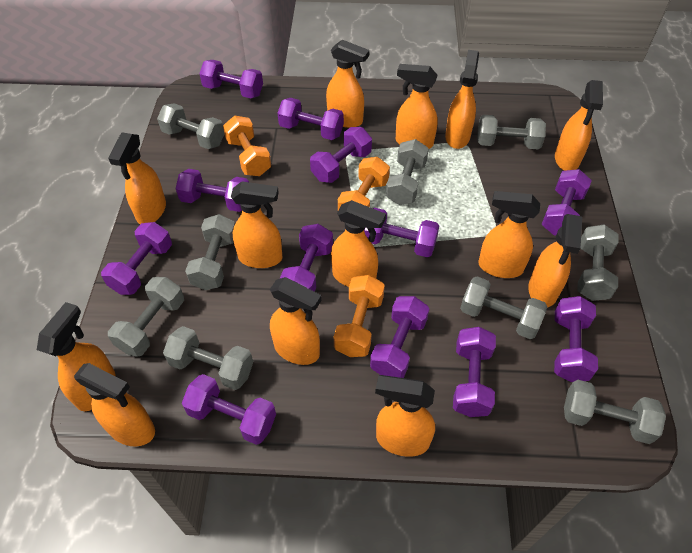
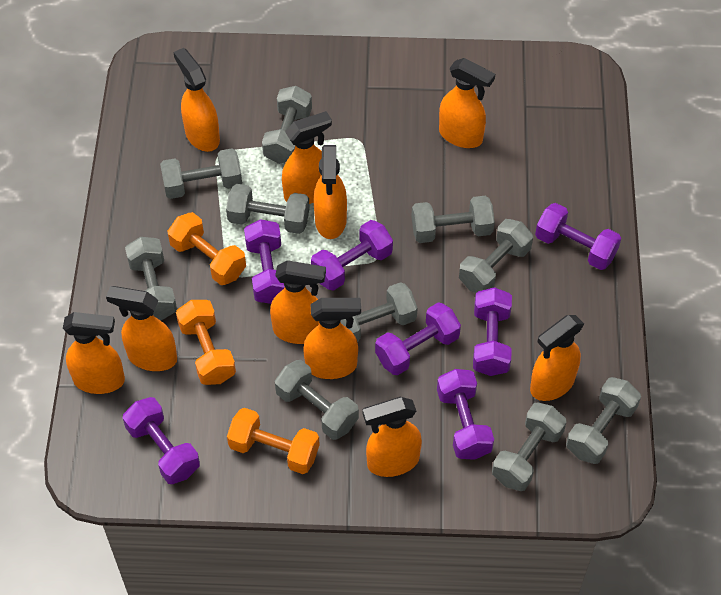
grey dumbbell: 9 -> 10
orange spray bottle: 13 -> 10
purple dumbbell: 12 -> 7

